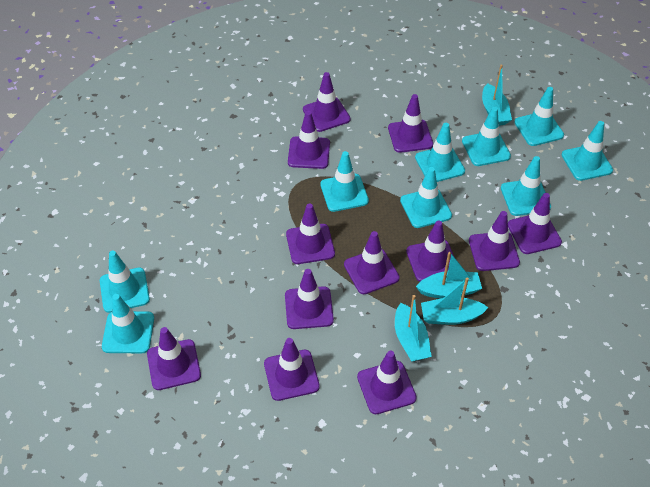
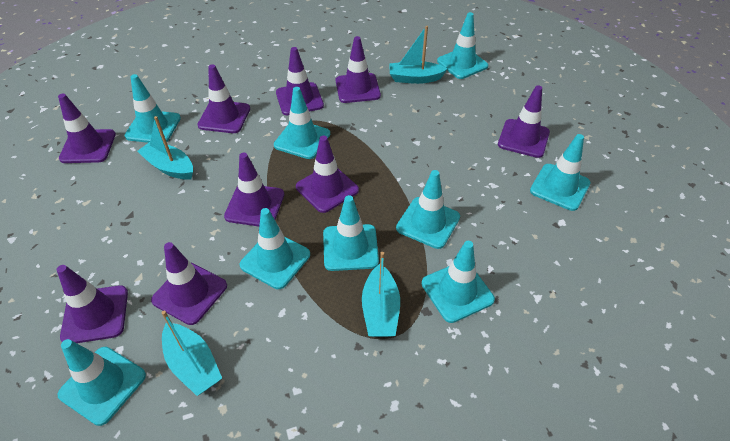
purple traffic cone: 12 -> 9

